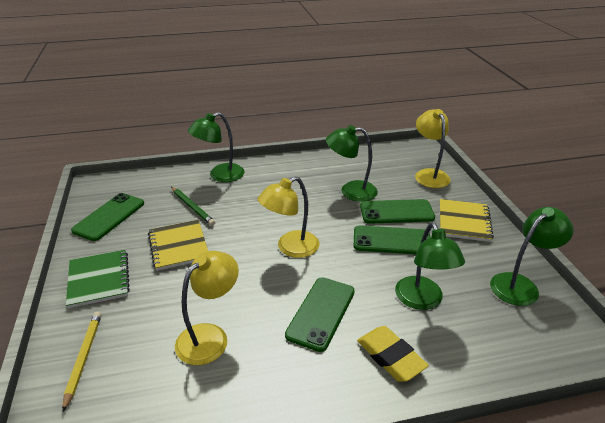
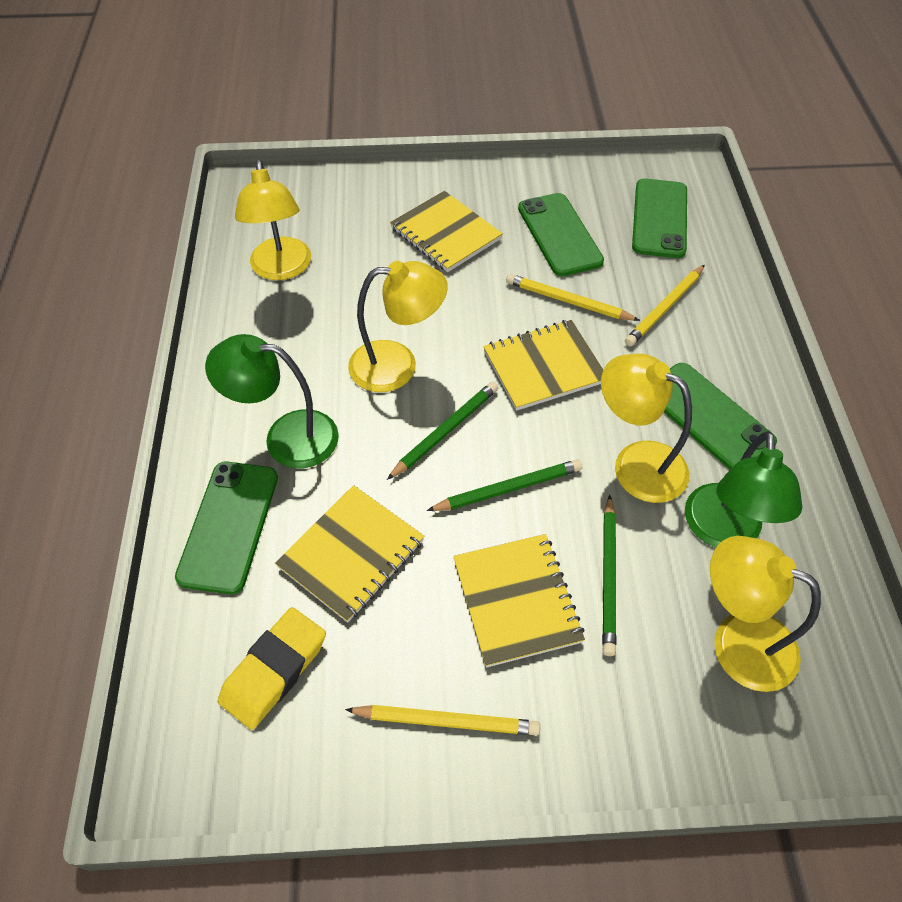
green lamp: 4 -> 2
green notebook: 1 -> 0
green pencil: 1 -> 3
yellow lamp: 3 -> 4
yellow notebook: 2 -> 4
yellow pencil: 1 -> 3

